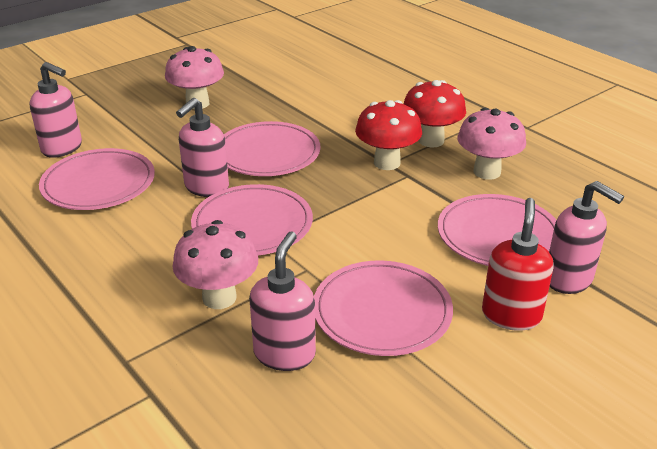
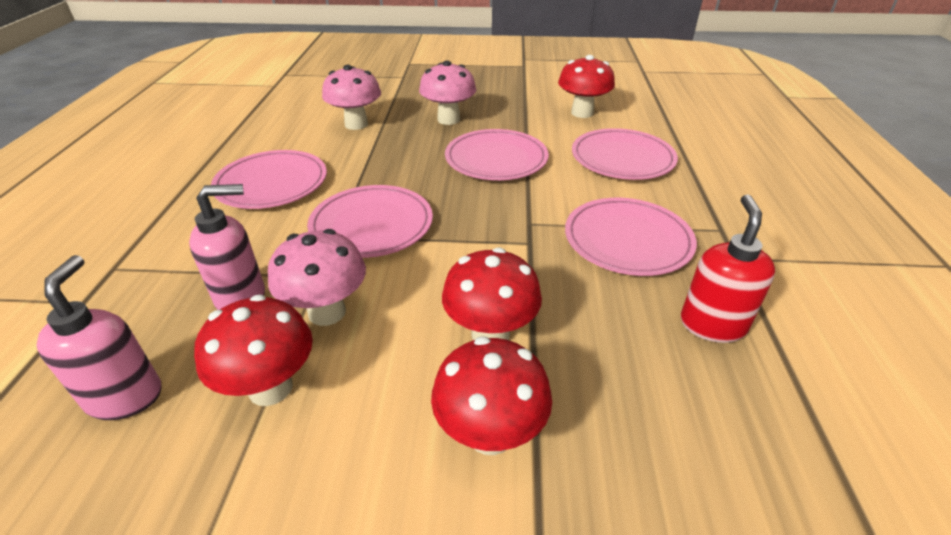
pink soap dispenser: 4 -> 2
red mushroom: 2 -> 4

